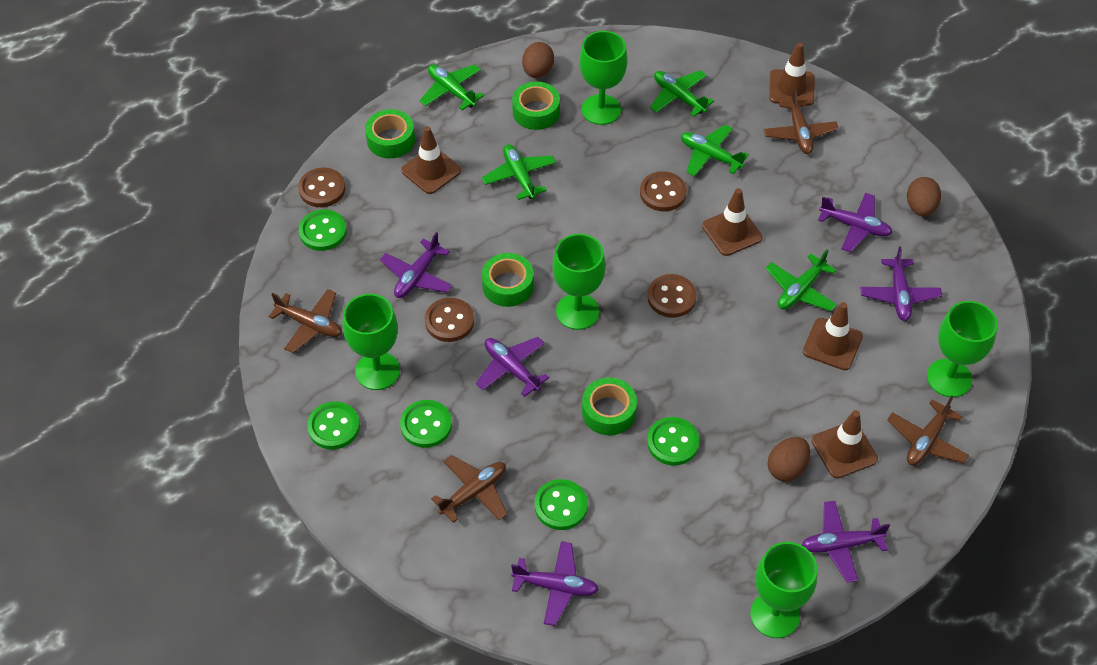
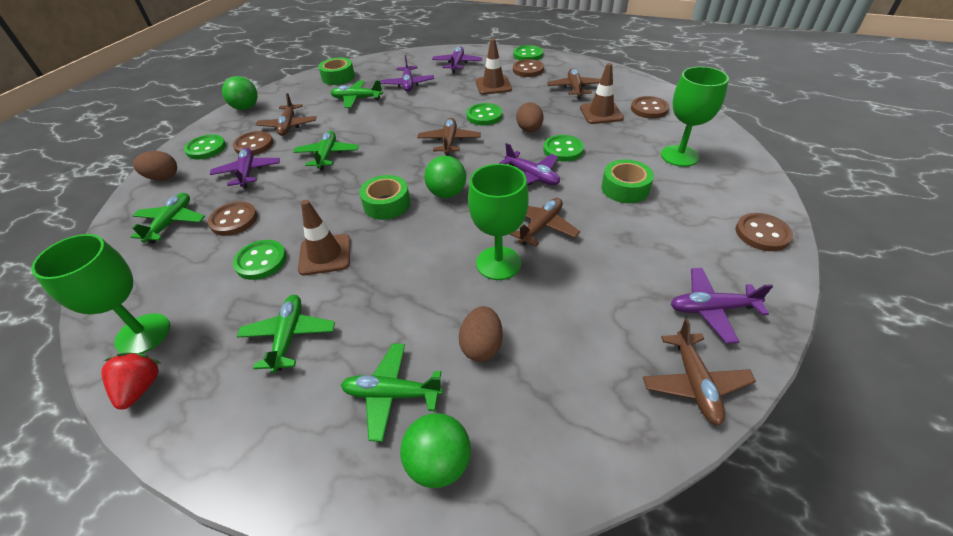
brown button: 4 -> 5
brown plane: 4 -> 5
brown traffic cone: 5 -> 3
green ball: 0 -> 3
green goblet: 5 -> 3
green tape: 4 -> 3
purple plane: 6 -> 5
red strawberry: 0 -> 1

